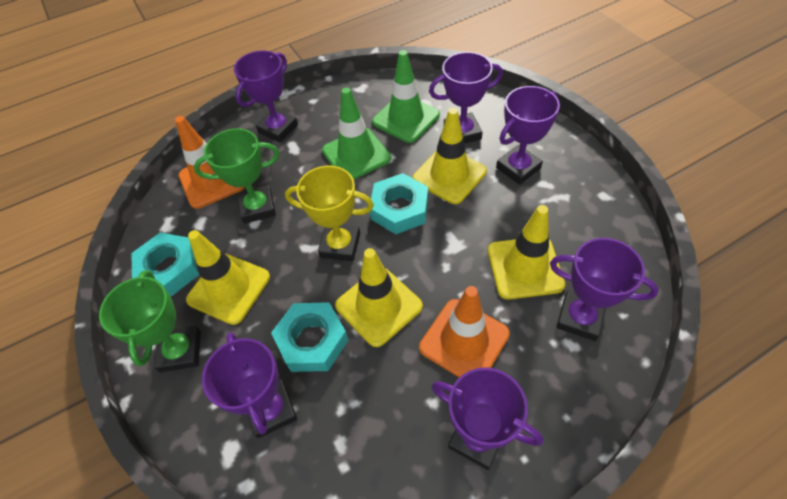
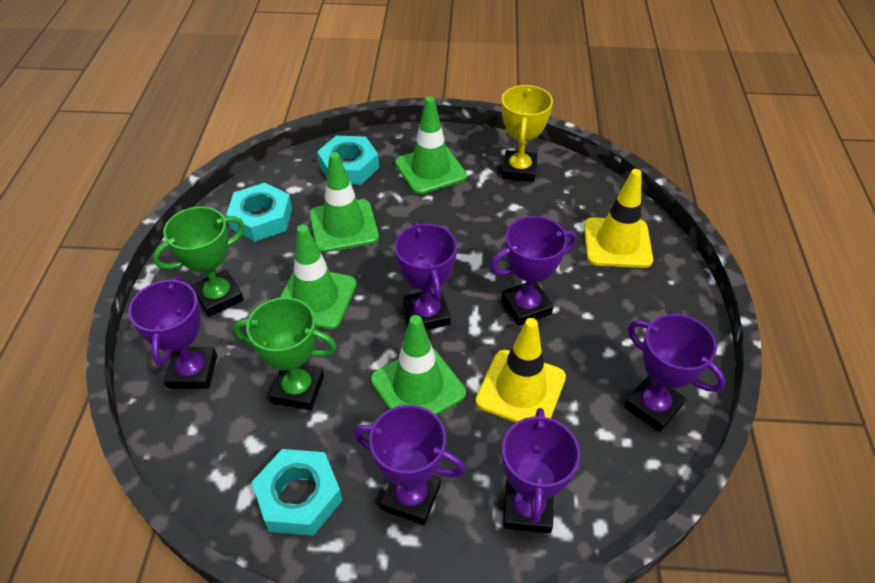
green traffic cone: 2 -> 4
orange traffic cone: 2 -> 0
yellow traffic cone: 4 -> 2

